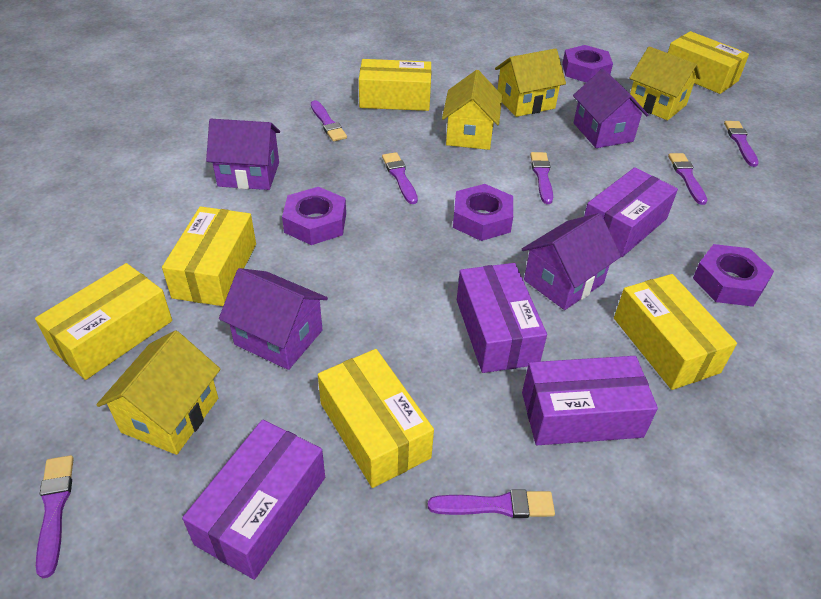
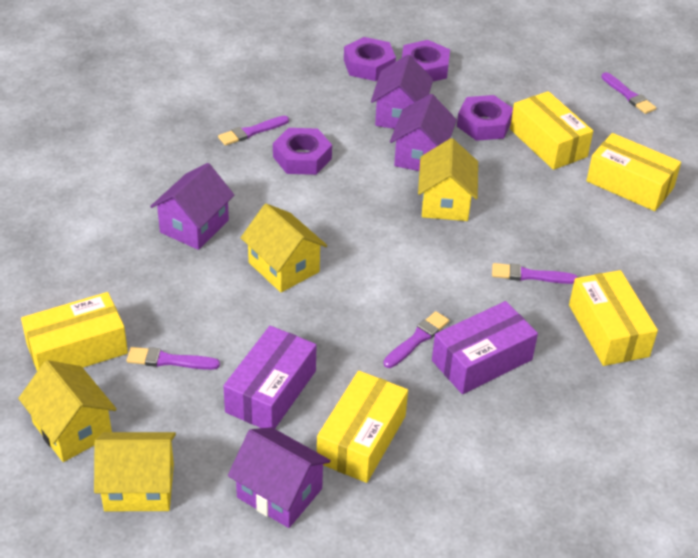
purple box: 4 -> 2
purple brush: 7 -> 5
yellow box: 6 -> 5

